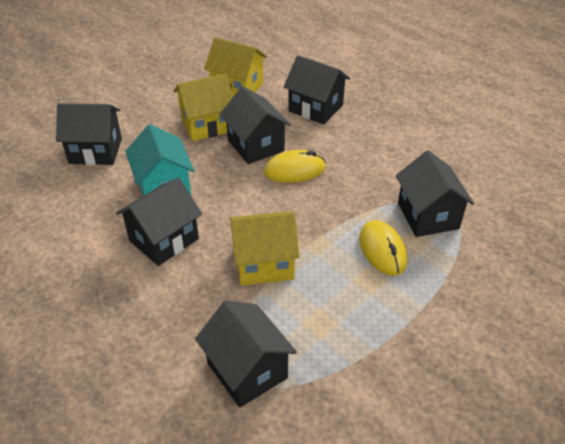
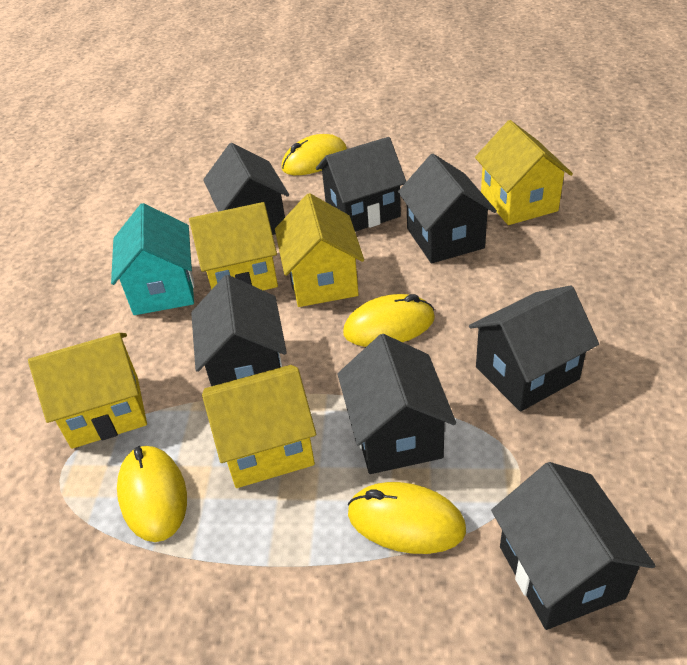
black house: 6 -> 7
yellow house: 3 -> 5
yellow mouse: 2 -> 4

